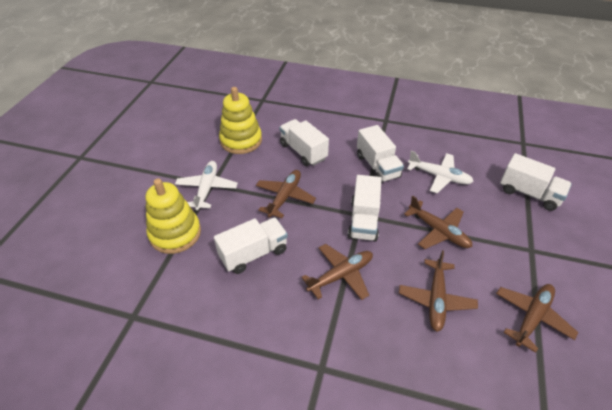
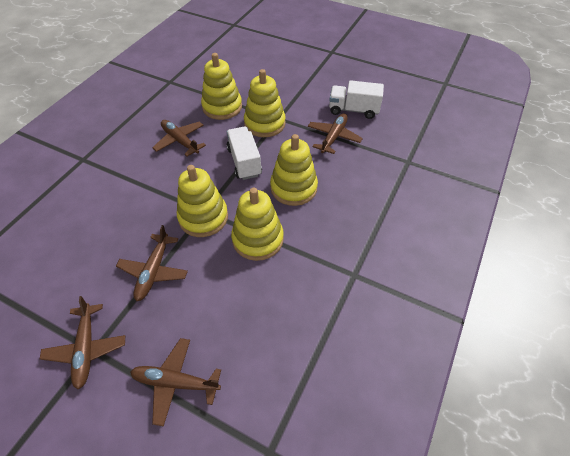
white plane: 2 -> 0
white truck: 5 -> 2
yellow stacking toy: 2 -> 5

